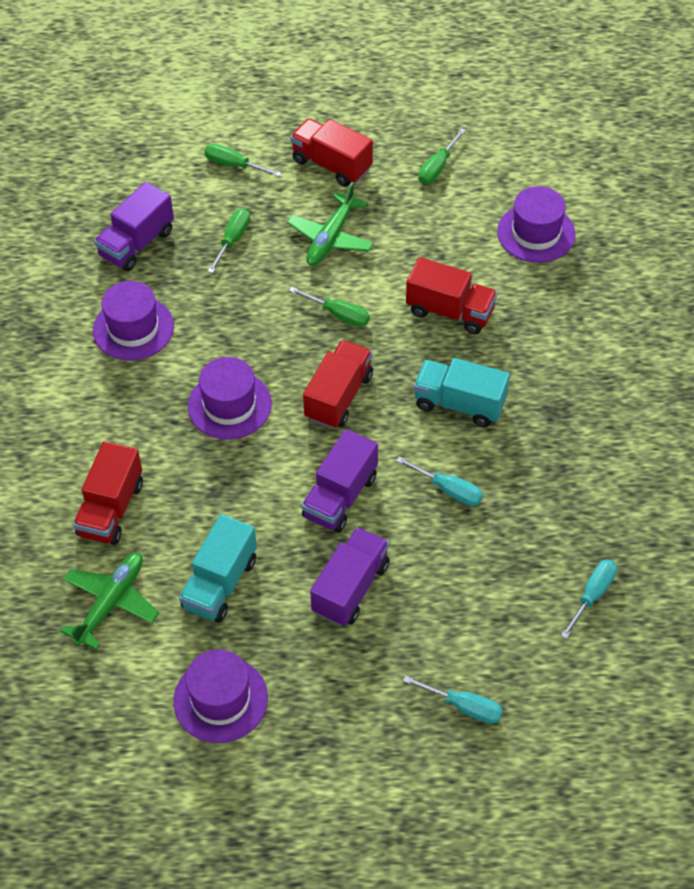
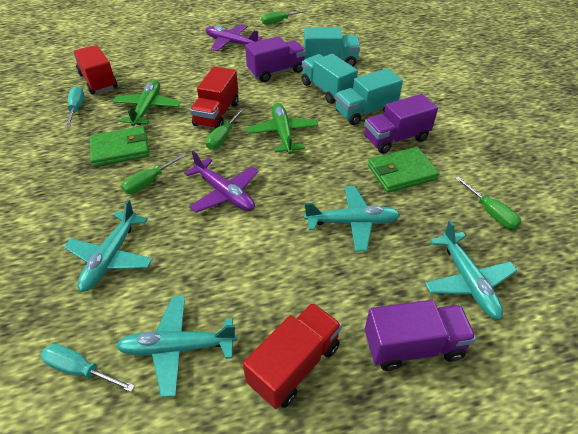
green wallet: 0 -> 2
purple hat: 4 -> 0
purple plane: 0 -> 2
red truck: 4 -> 3
turquoise plane: 0 -> 4
turquoise screwdriver: 3 -> 2
turquoise truck: 2 -> 3

